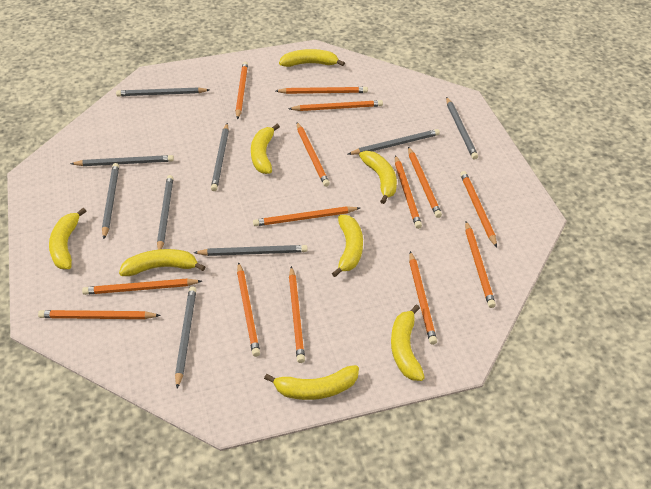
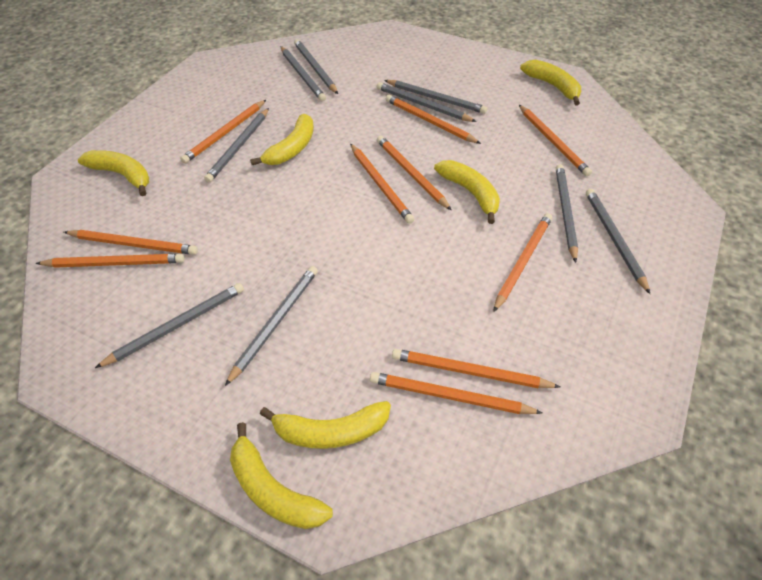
orange pencil: 14 -> 10
yellow banana: 8 -> 6

